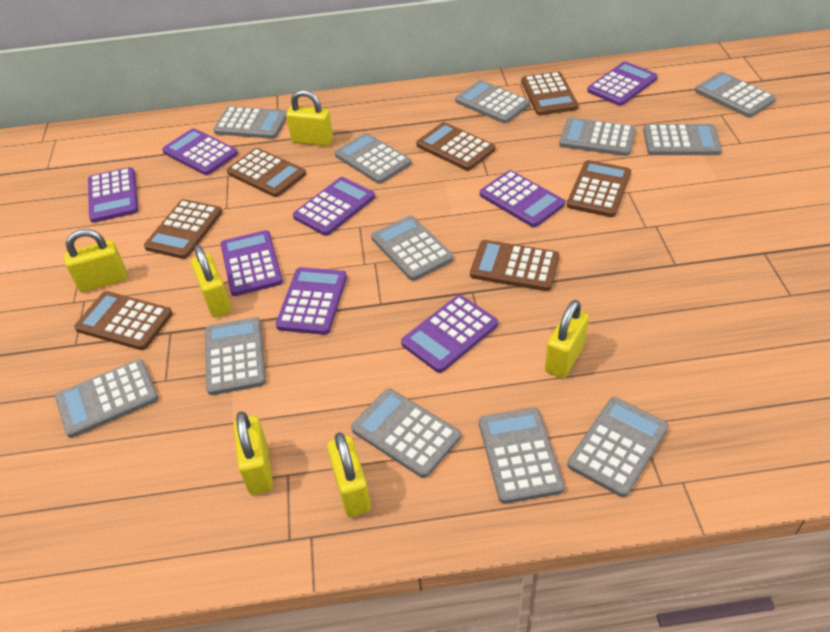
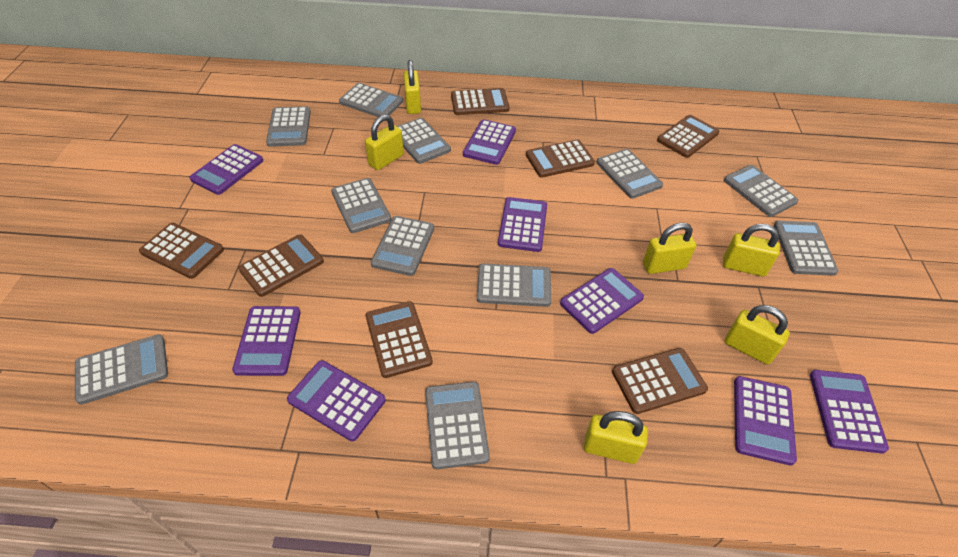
grey calculator: 12 -> 11

